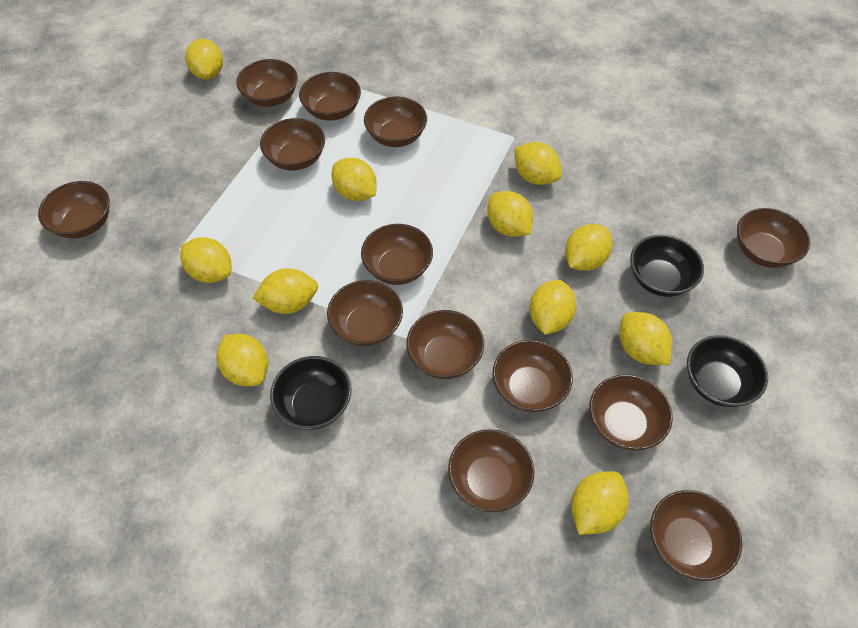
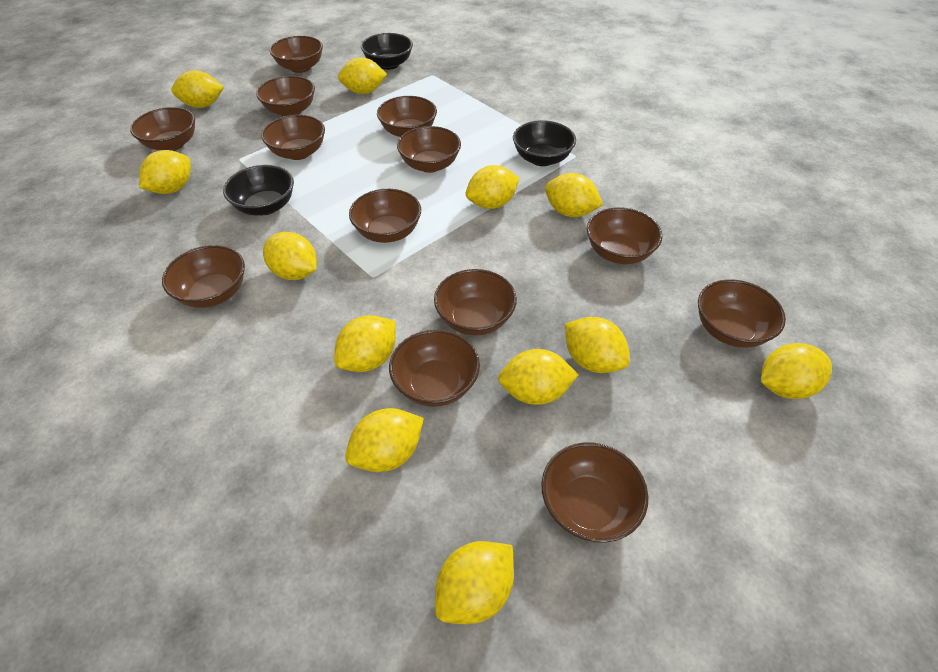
yellow lemon: 11 -> 12

